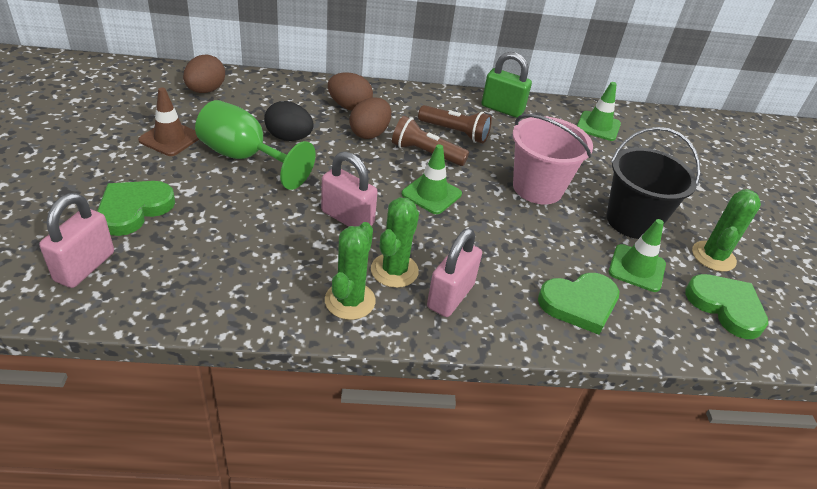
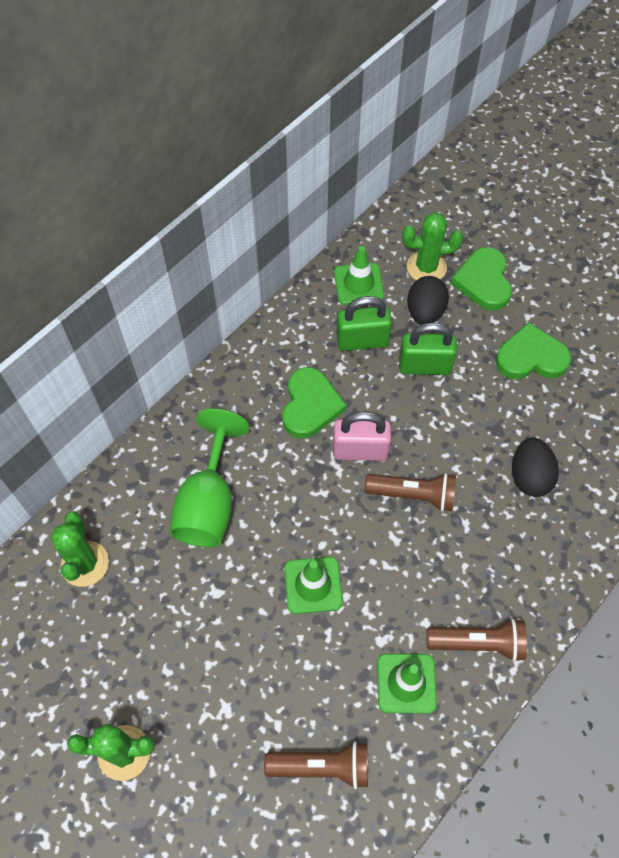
black bucket: 1 -> 0
black egg: 1 -> 2
brown egg: 3 -> 0
brown flashlight: 2 -> 3
brown traffic cone: 1 -> 0
green padlock: 1 -> 2
pink bucket: 1 -> 0
pink padlock: 3 -> 1

